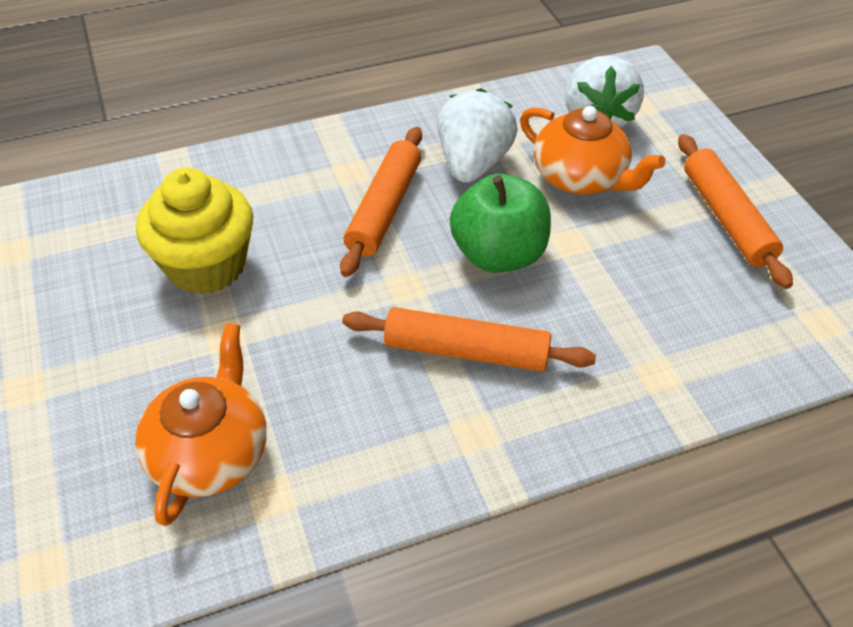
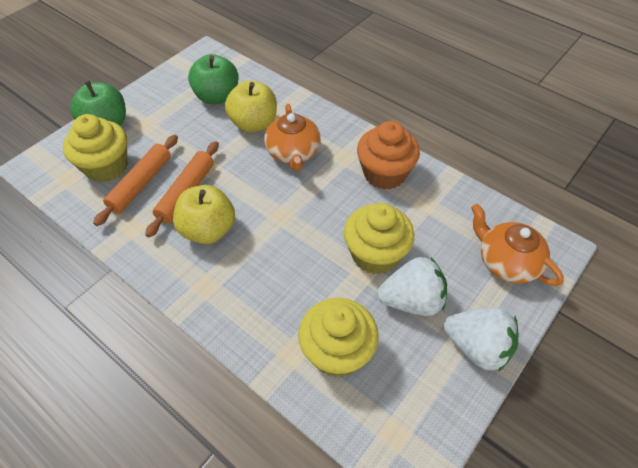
green apple: 1 -> 2
orange cupcake: 0 -> 1
orange rolling pin: 3 -> 2
yellow apple: 0 -> 2
yellow cupcake: 1 -> 3

